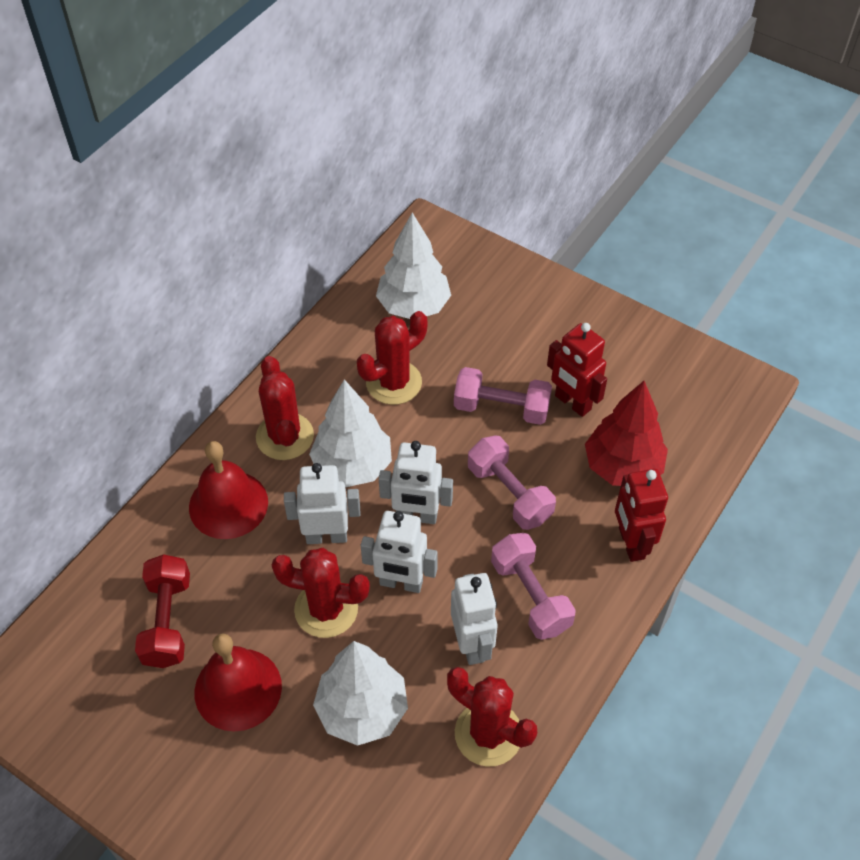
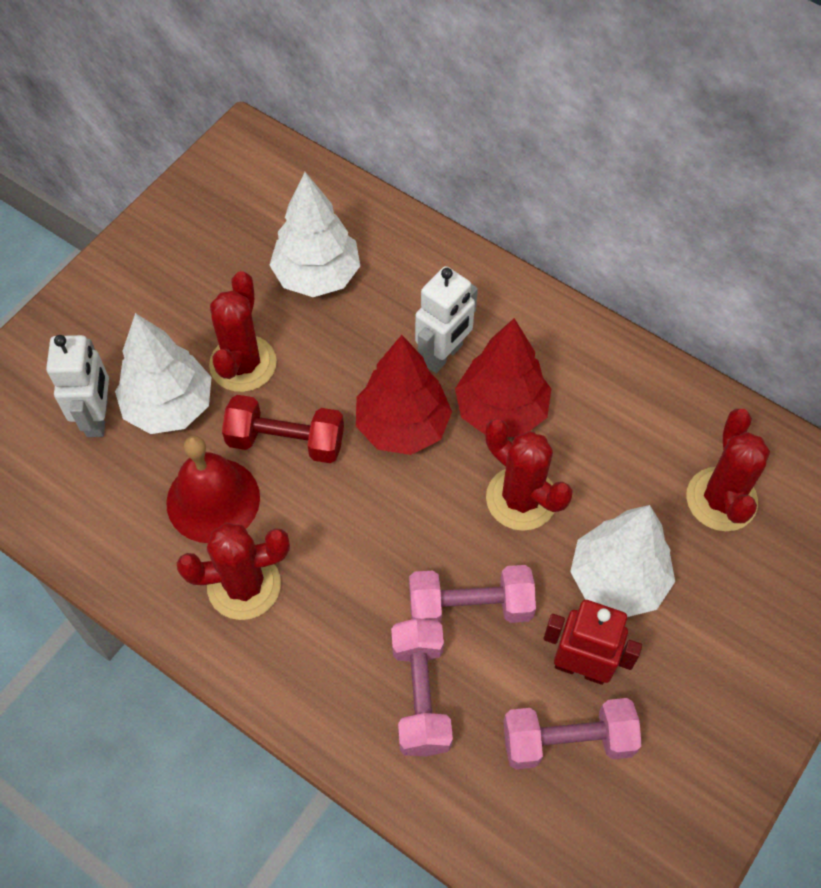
red bell: 2 -> 1
red robot: 2 -> 1
red tree: 1 -> 2
white robot: 4 -> 2

